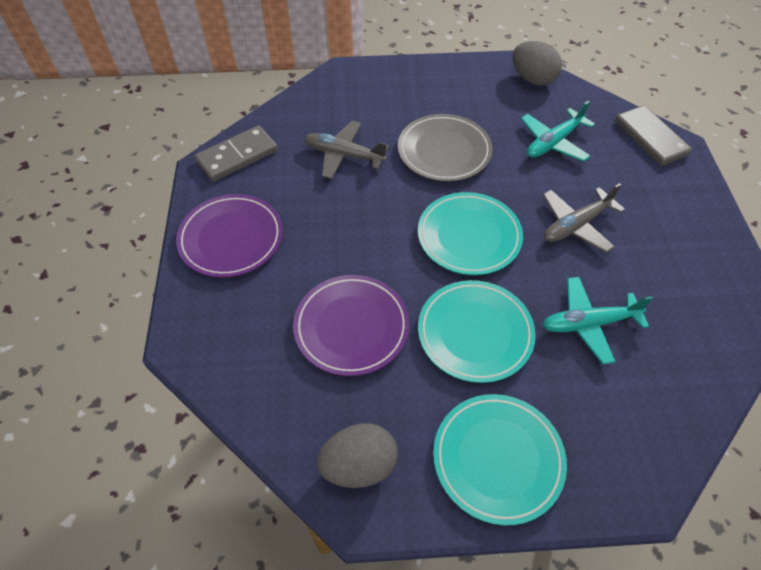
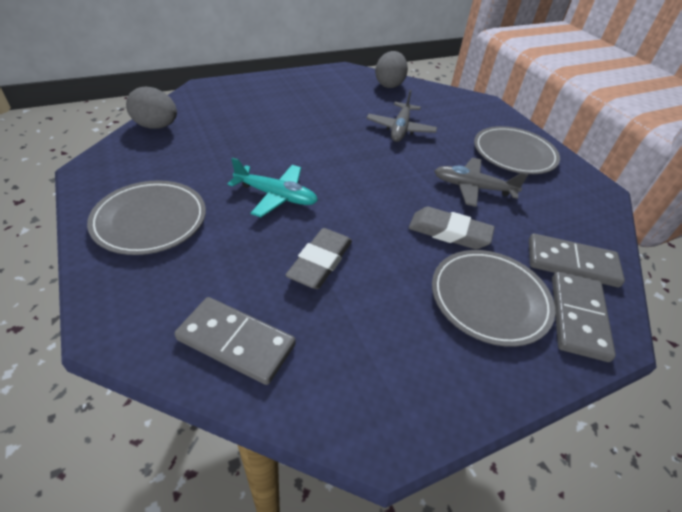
grey domino: 2 -> 3
grey eraser: 0 -> 2
grey plate: 1 -> 3
purple plate: 2 -> 0
turquoise plane: 2 -> 1
turquoise plate: 3 -> 0

